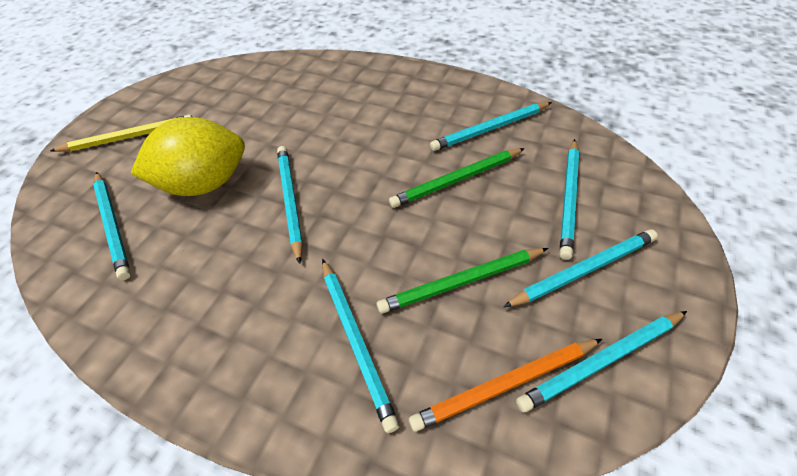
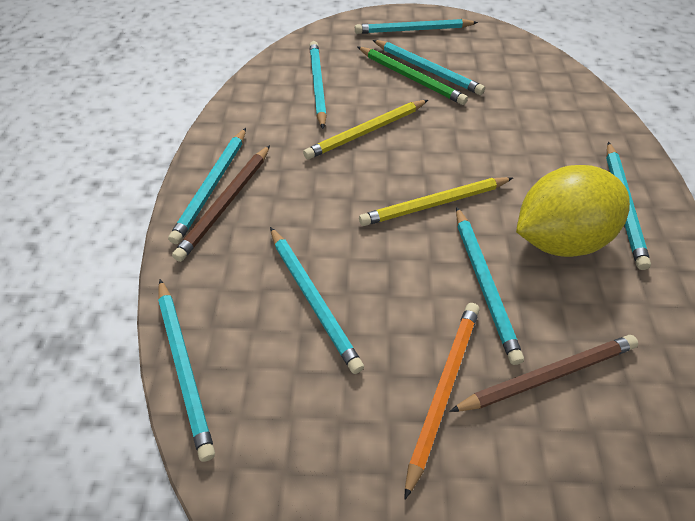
brown pencil: 0 -> 2
green pencil: 2 -> 1
turquoise pencil: 7 -> 8
yellow pencil: 1 -> 2

